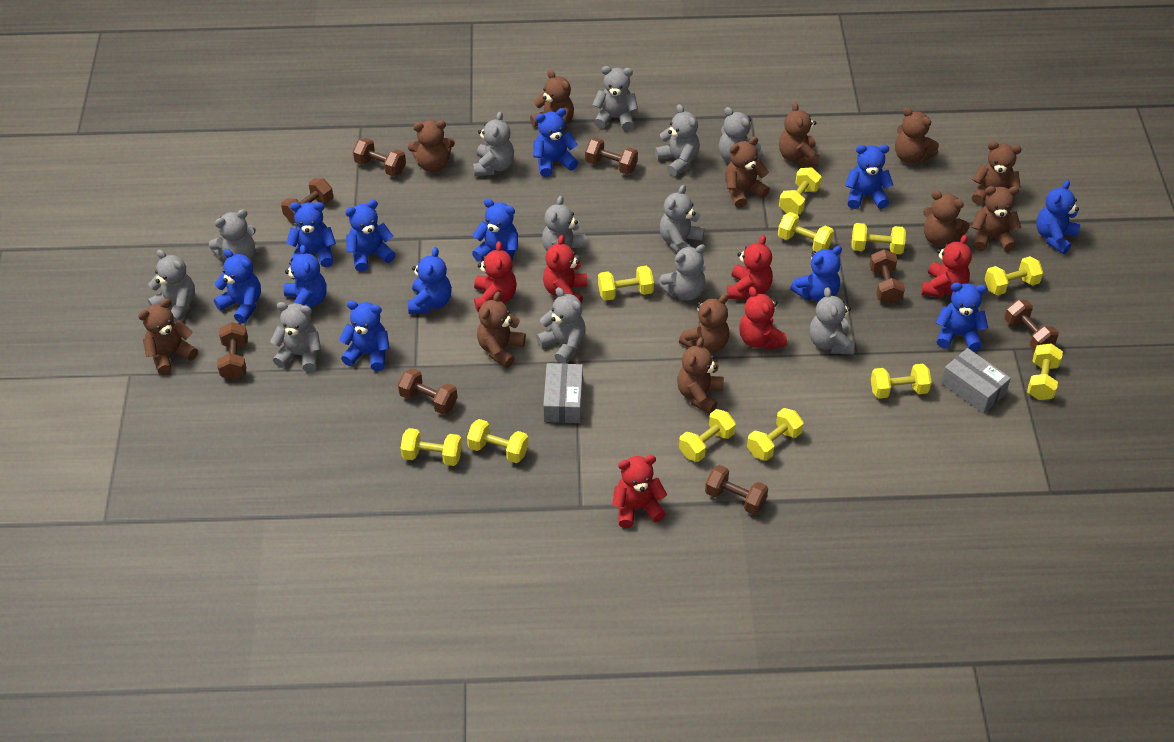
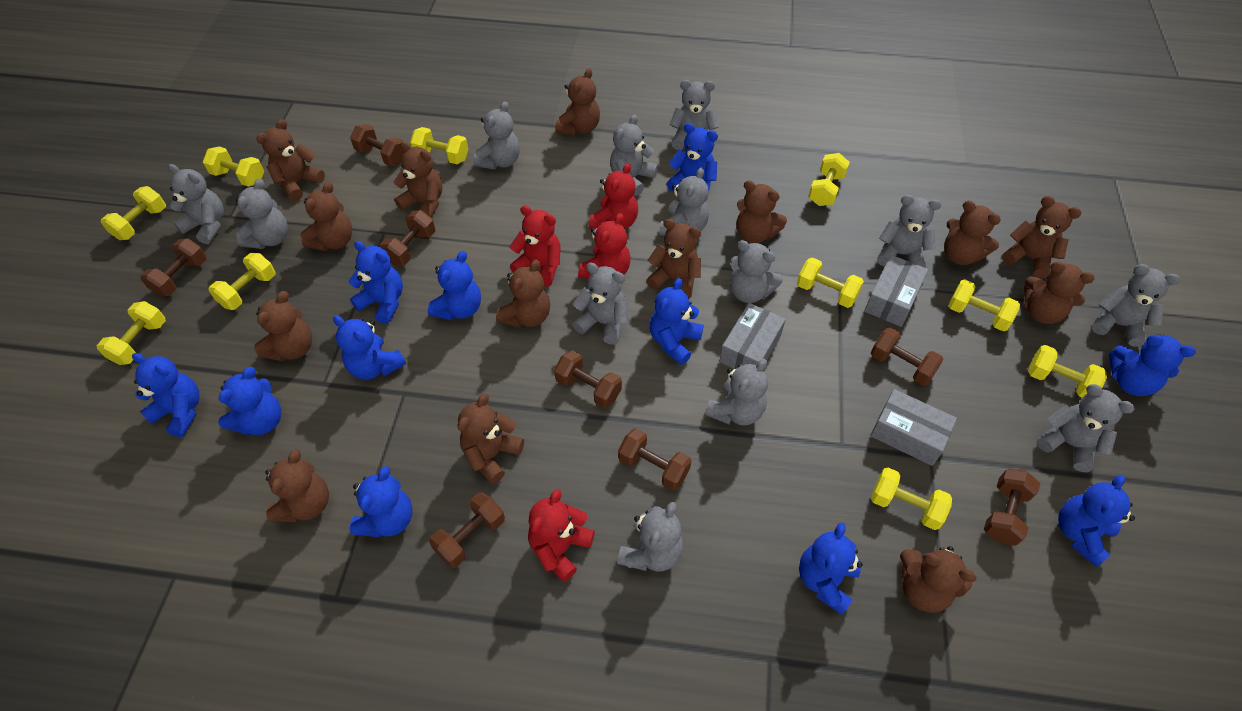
blue teddy bear: 12 -> 11
brown teddy bear: 12 -> 14
grey box: 2 -> 3
grey teddy bear: 12 -> 13
red teddy bear: 6 -> 4
yellow dumbbell: 11 -> 10

